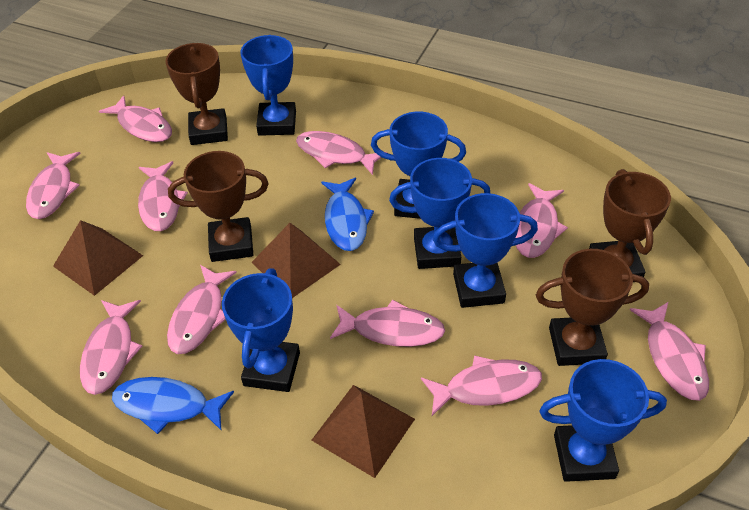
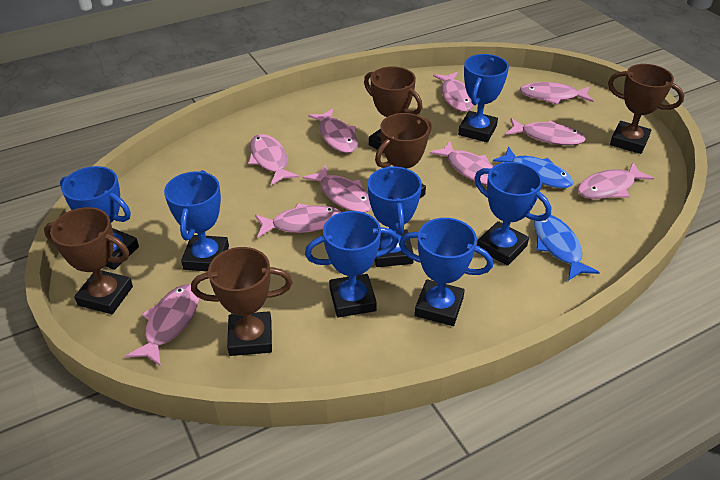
blue trophy: 6 -> 7
brown pyramid: 3 -> 0
brown trophy: 4 -> 5

